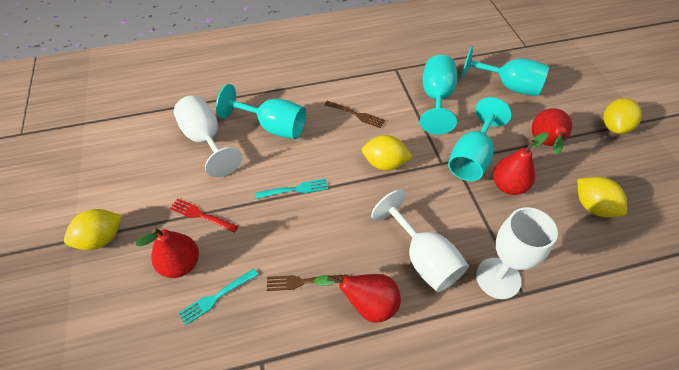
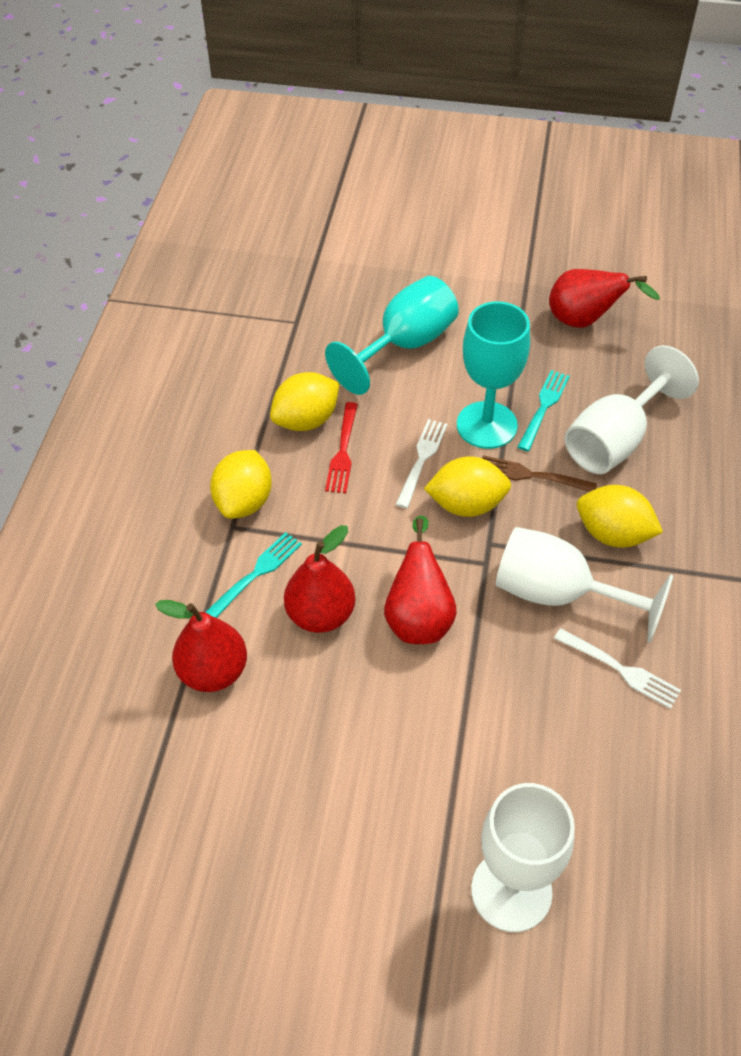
brown fork: 2 -> 1
turquoise goblet: 4 -> 2
white fork: 0 -> 2

